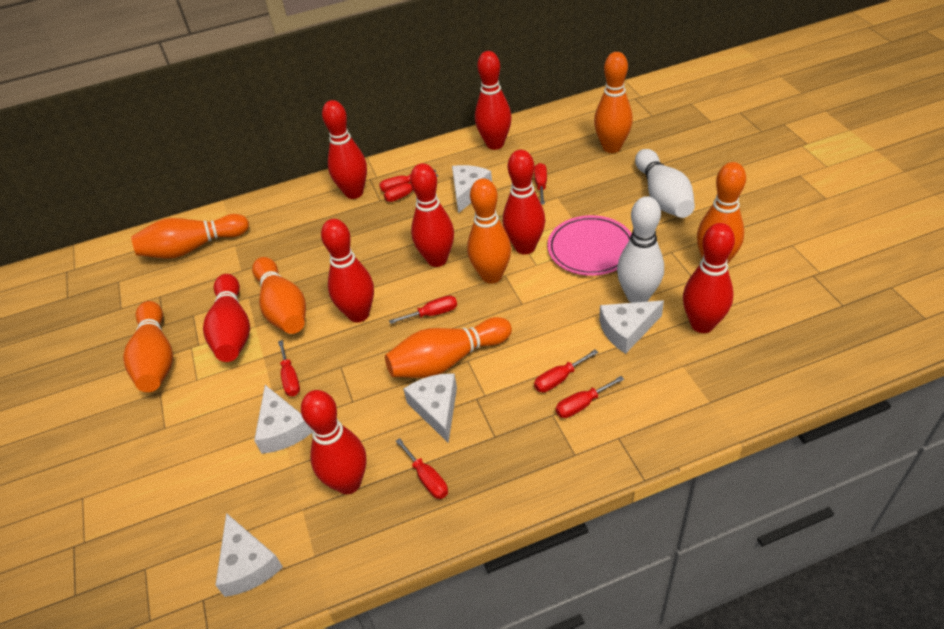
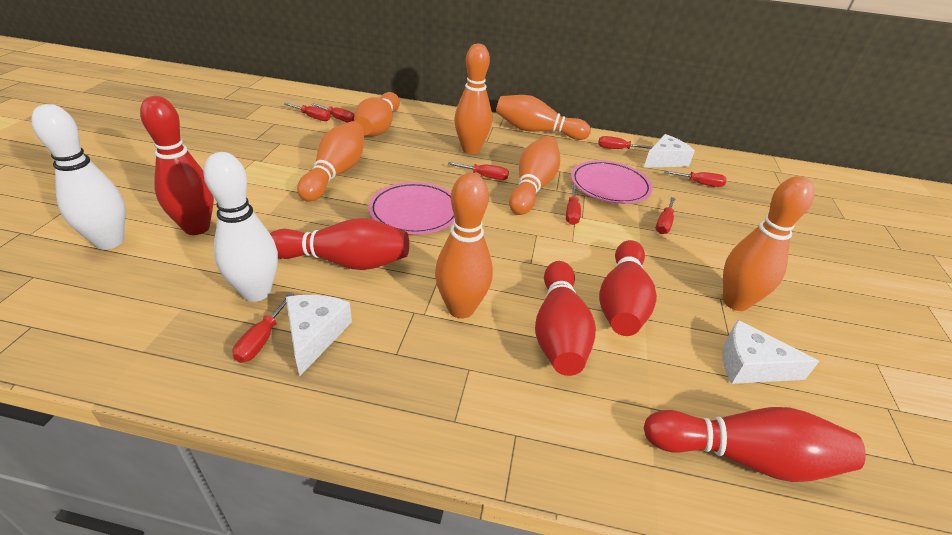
pink plate: 1 -> 2
red bowling pin: 8 -> 5
white cheese: 5 -> 3

